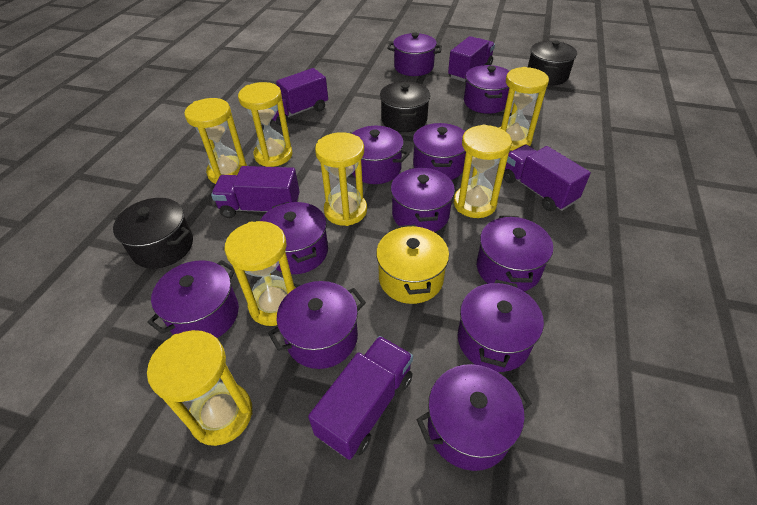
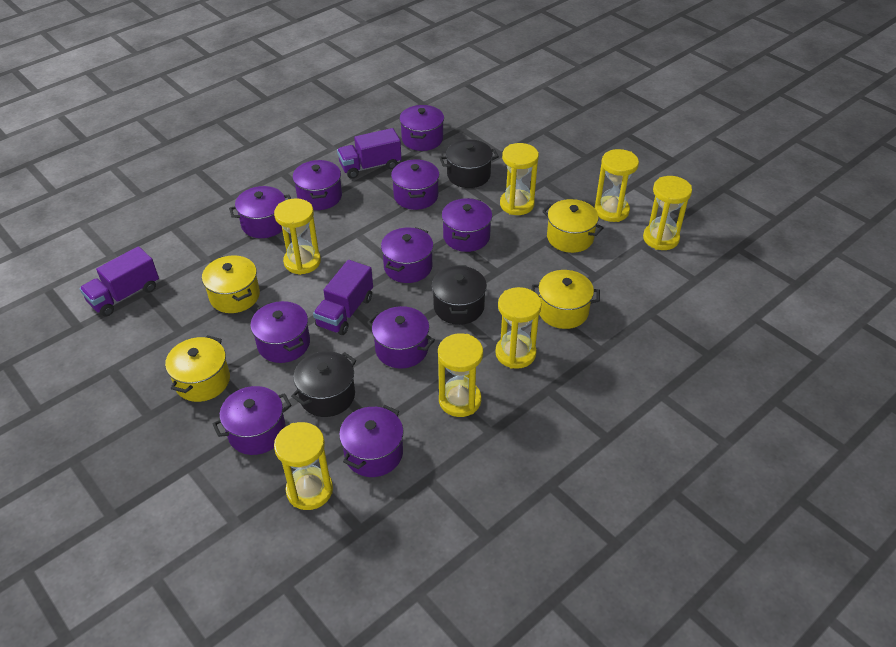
purple pot: 11 -> 10
purple truck: 5 -> 3
yellow pot: 1 -> 4

